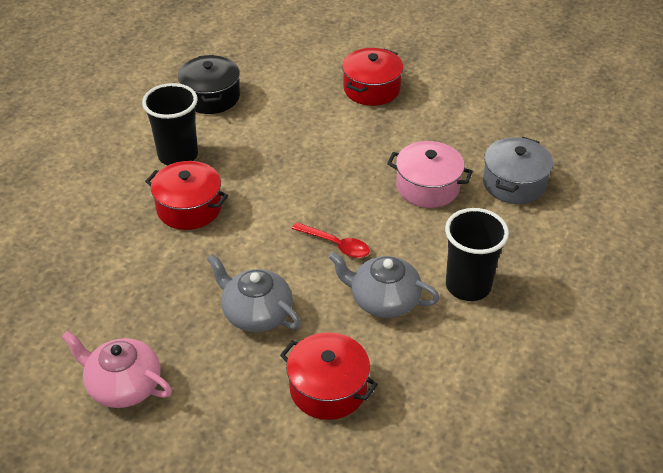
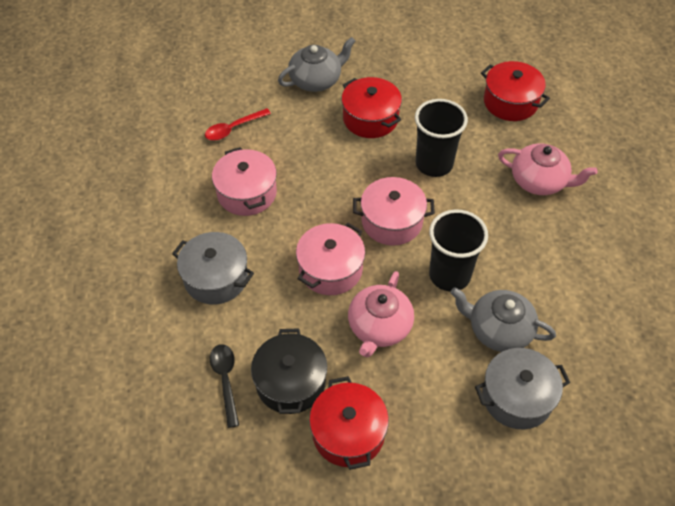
black spoon: 0 -> 1
grey pot: 1 -> 2
pink pot: 1 -> 3
pink teapot: 1 -> 2

